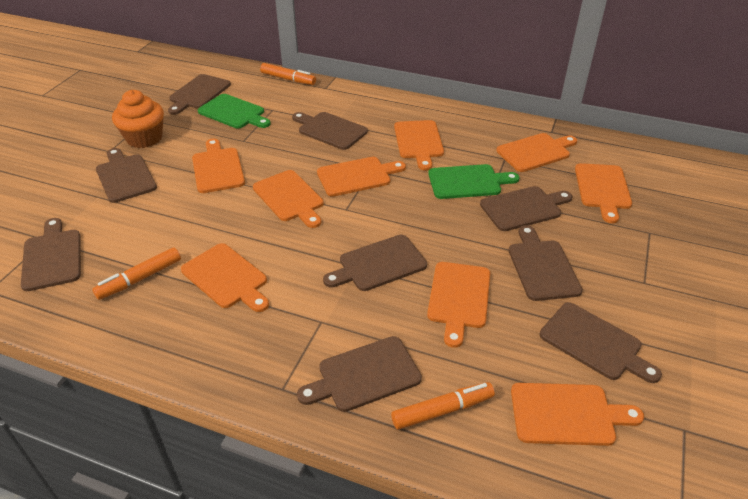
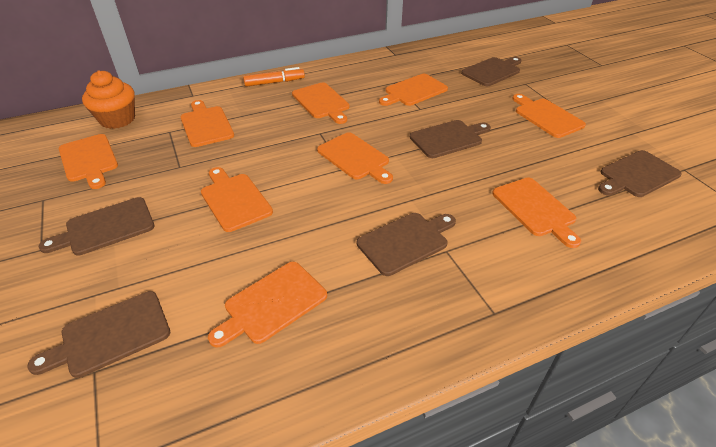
brown cutting board: 9 -> 6
green cutting board: 2 -> 0
orange marker: 3 -> 1

